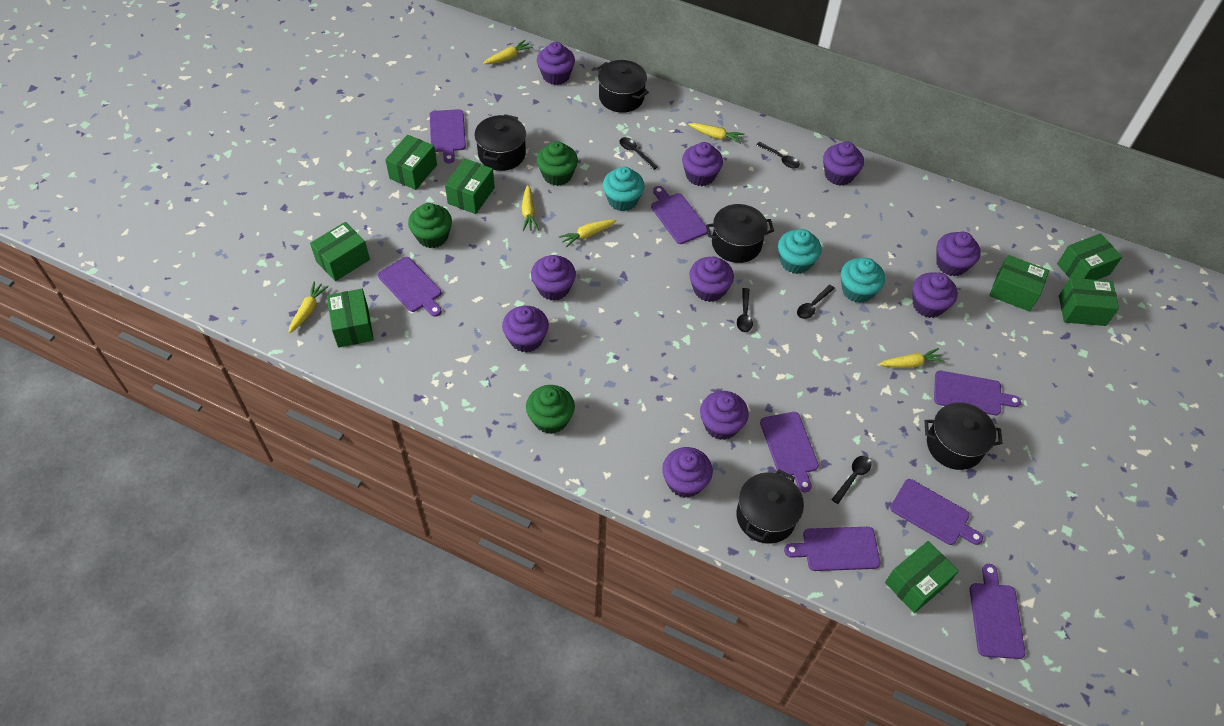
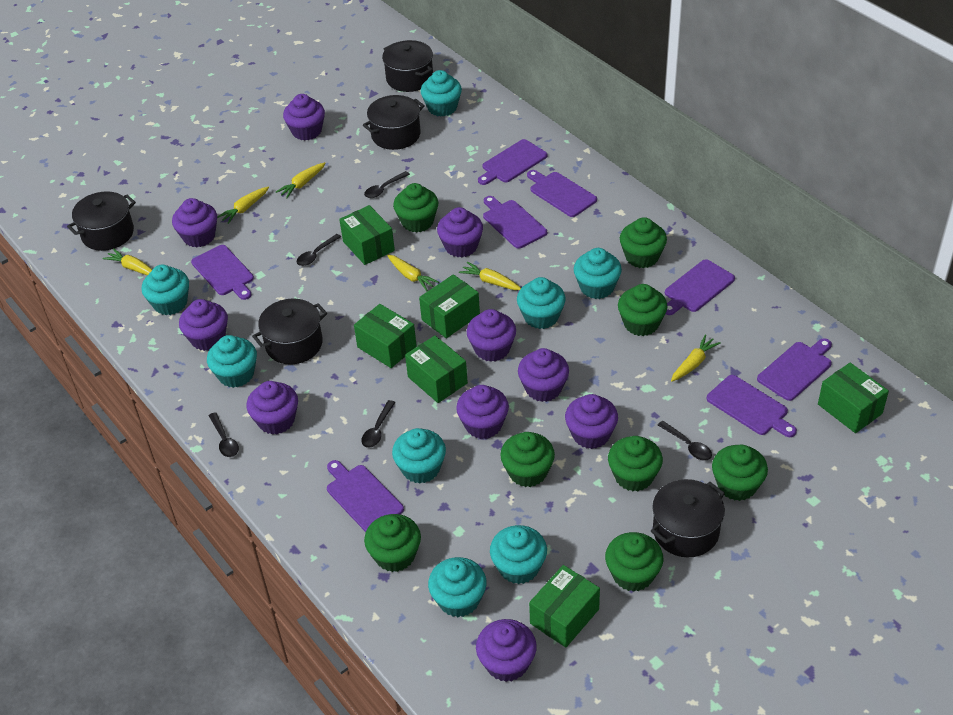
green box: 8 -> 6
green cupcake: 3 -> 8
turquoise cupcake: 3 -> 8

